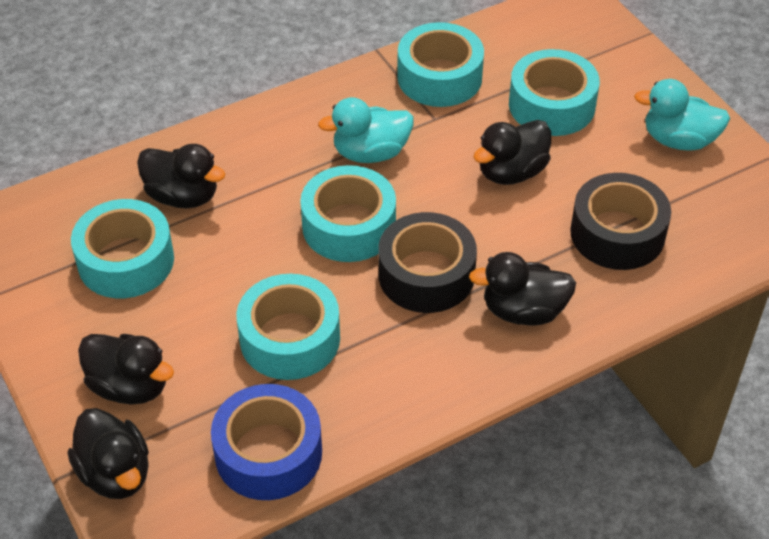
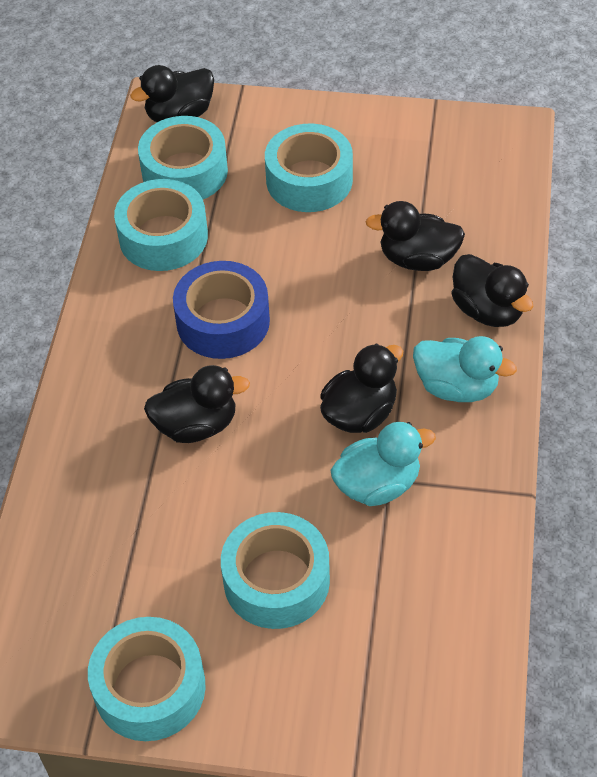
black tape: 2 -> 0

